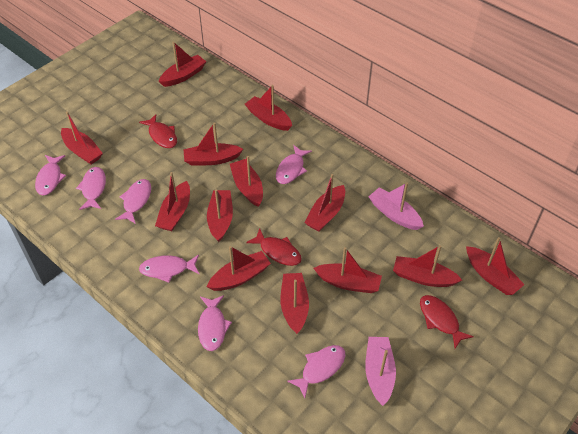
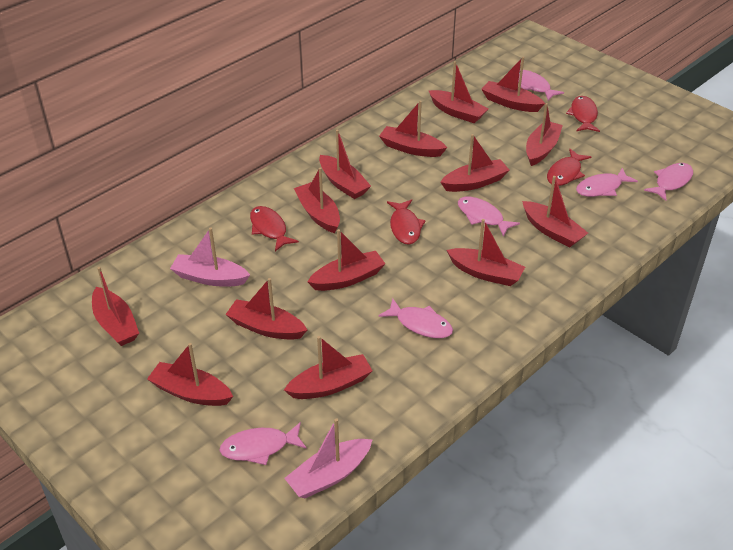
pink fish: 7 -> 6
red boat: 13 -> 14
red fish: 3 -> 4

